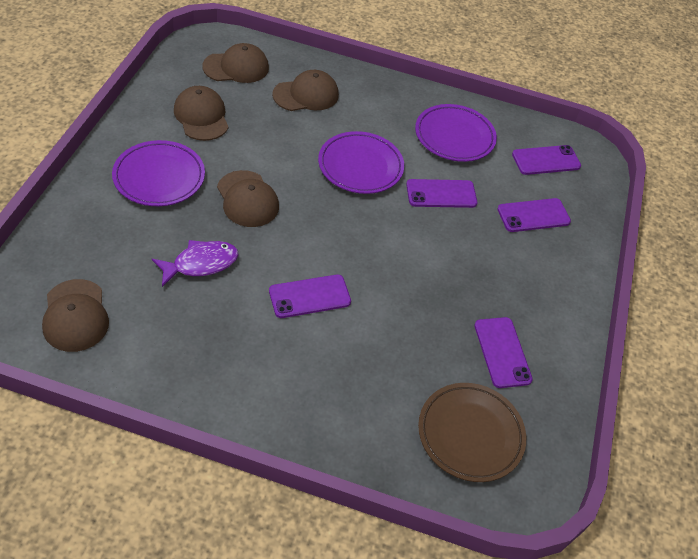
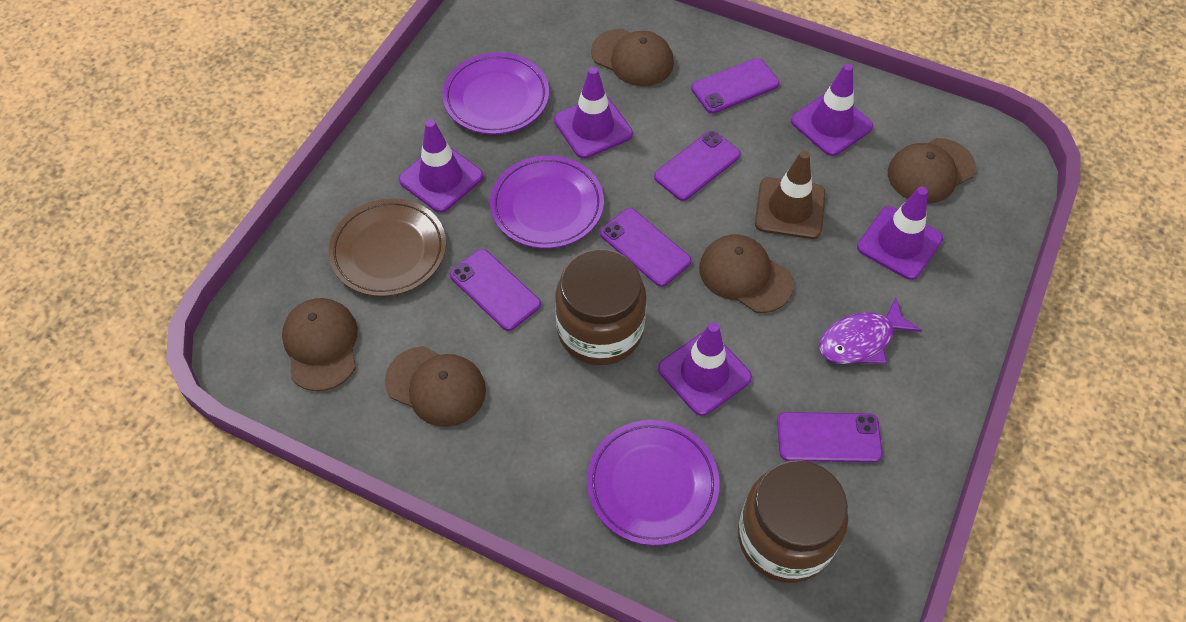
brown jar: 0 -> 2
brown traffic cone: 0 -> 1
purple traffic cone: 0 -> 5

